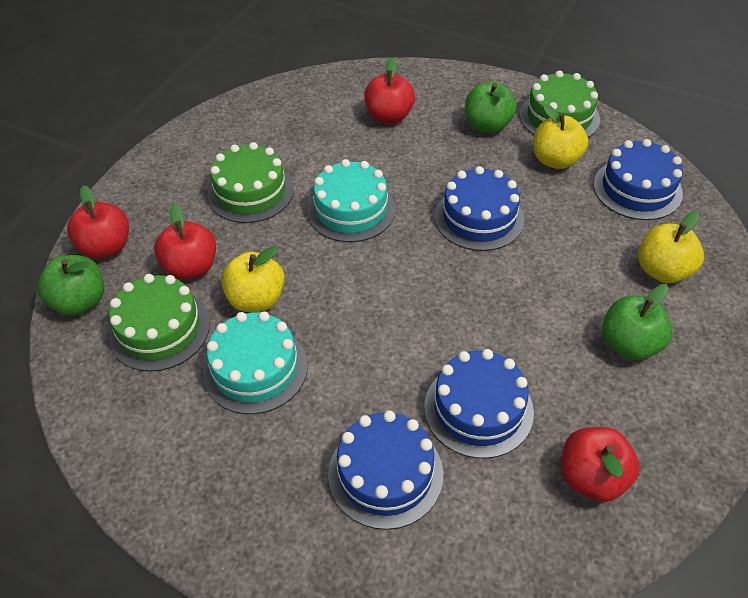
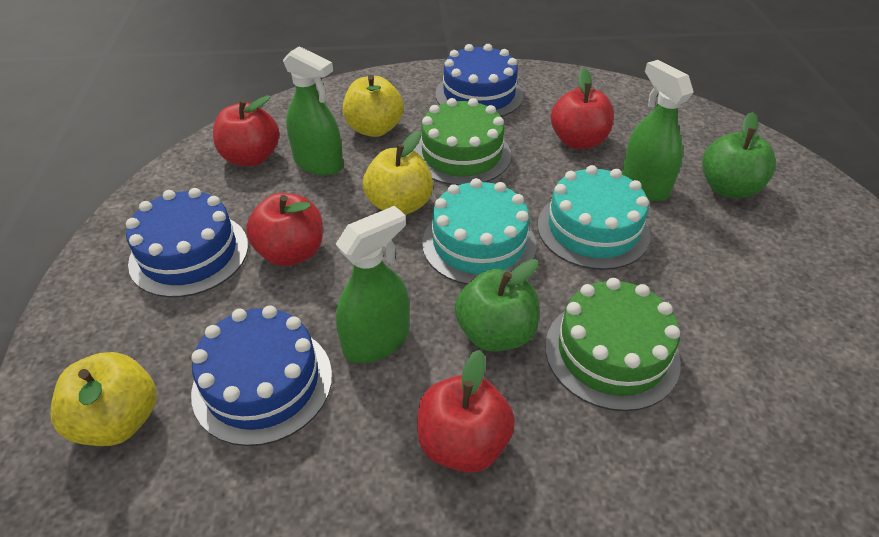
blue cake: 4 -> 3
green apple: 3 -> 2
green cake: 3 -> 2
green spray bottle: 0 -> 3

